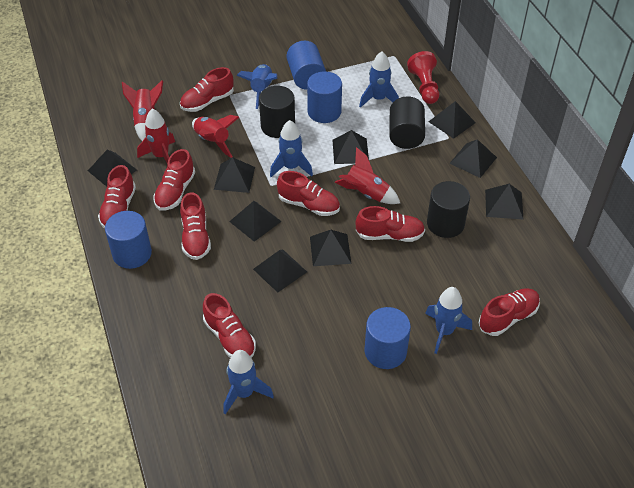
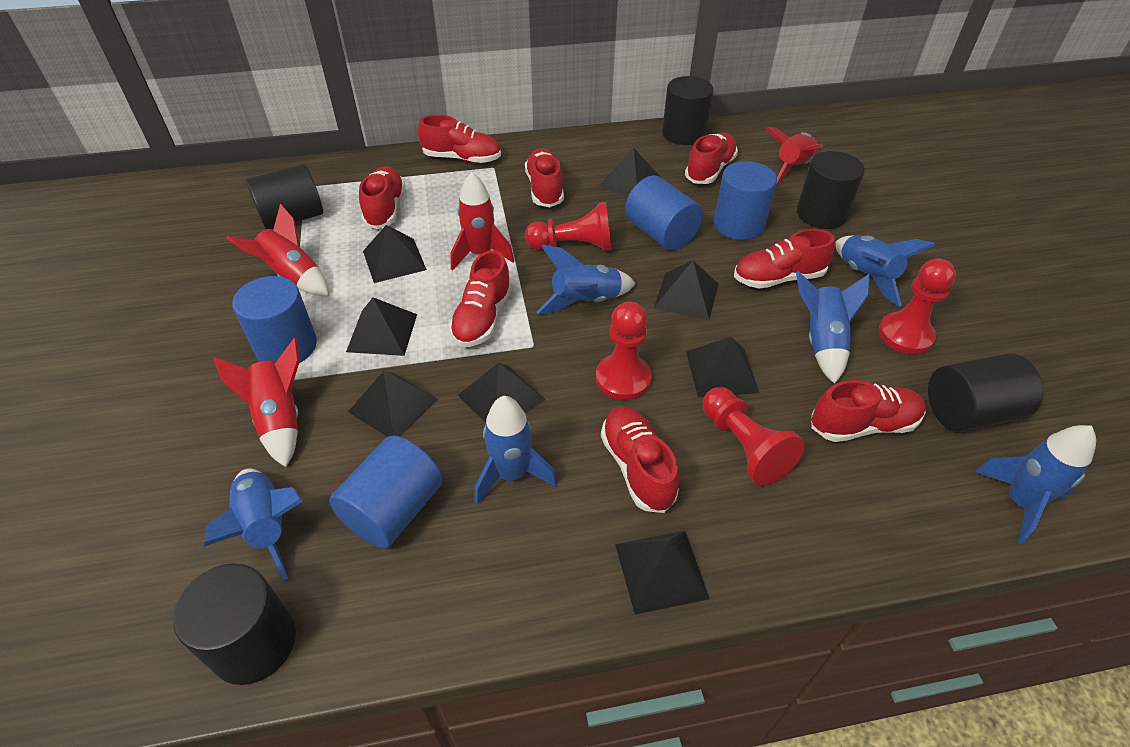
black cylinder: 3 -> 5
black pyramid: 9 -> 8
blue rocket: 5 -> 6
red pawn: 1 -> 4

